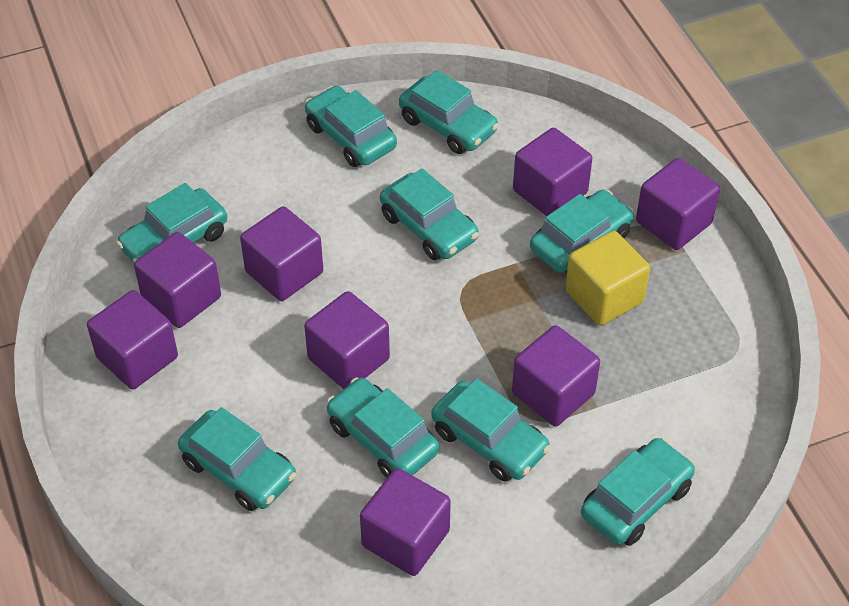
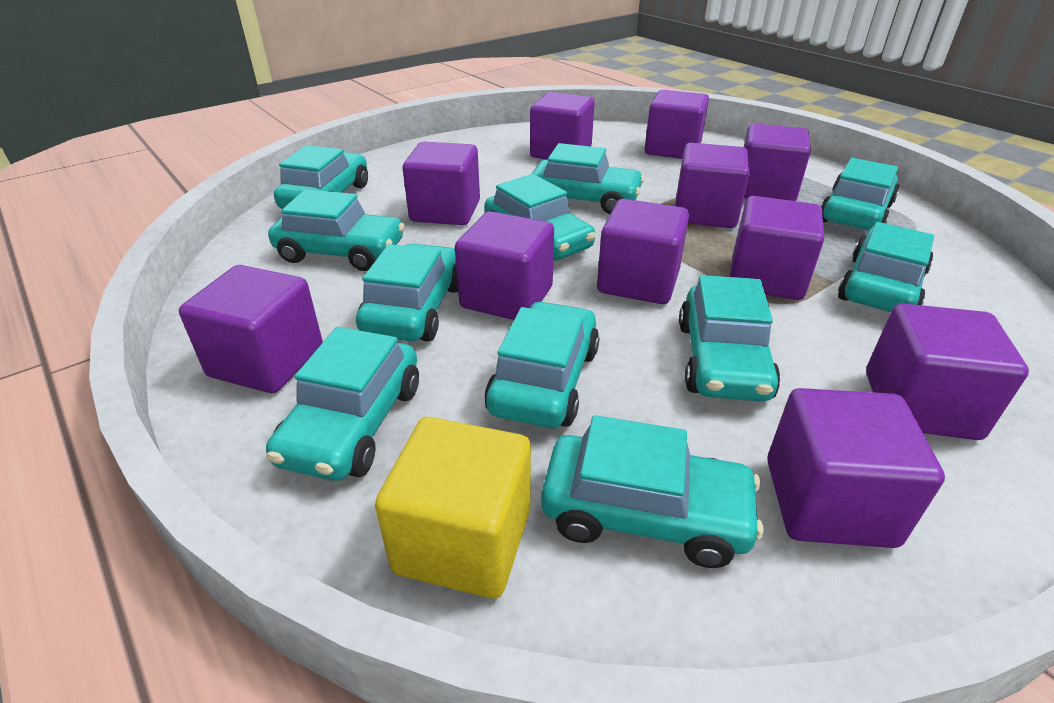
purple cube: 8 -> 11
turquoise car: 9 -> 11

